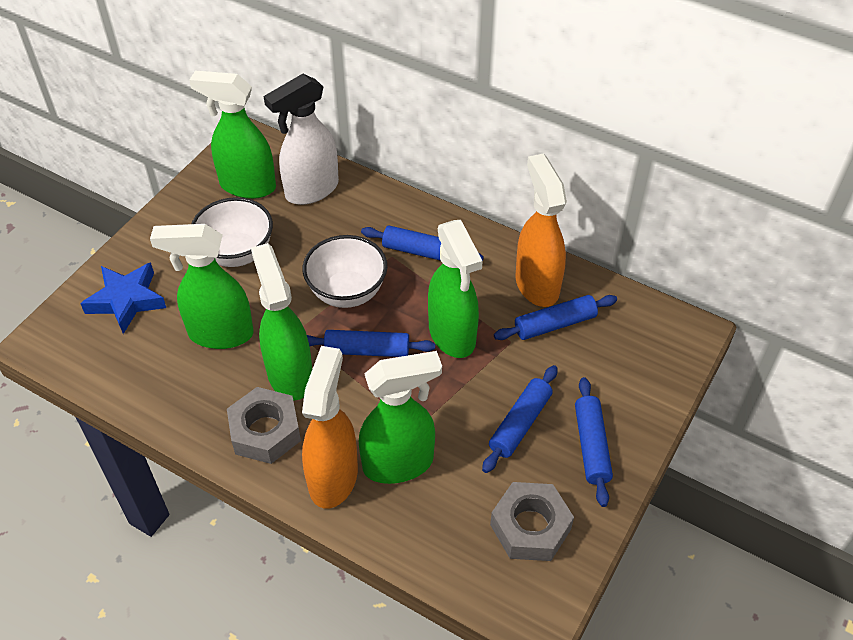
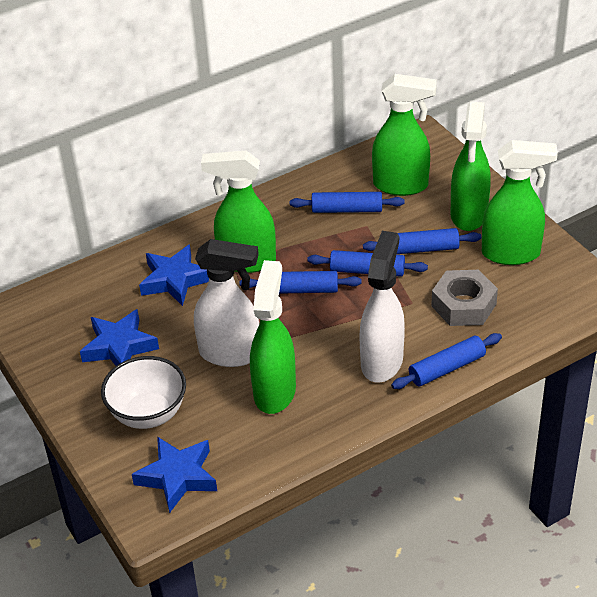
blue star: 1 -> 3
grey nut: 2 -> 1
orange spray bottle: 2 -> 0
white bowl: 2 -> 1
white spray bottle: 1 -> 2

